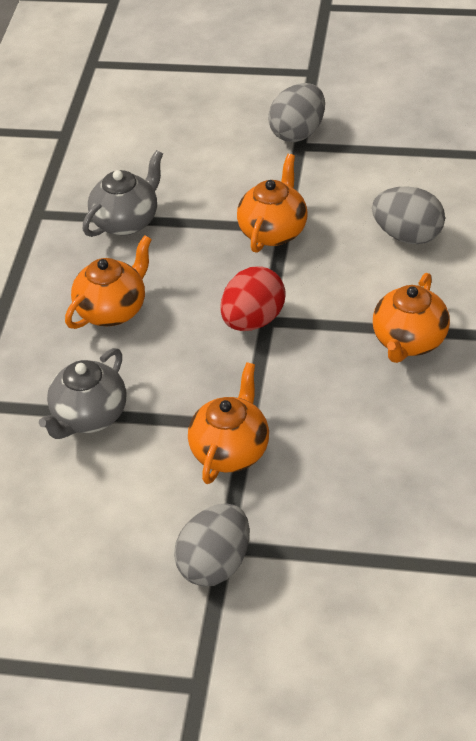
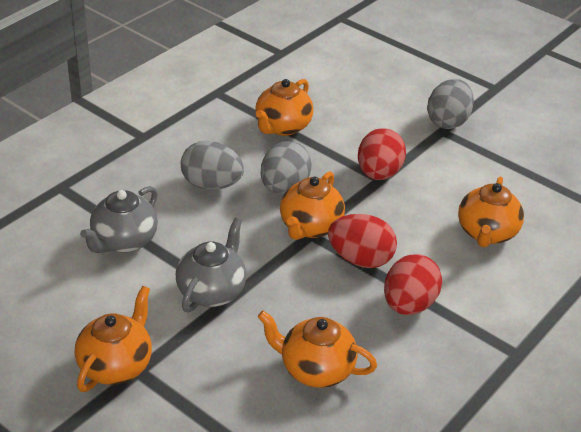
orange teapot: 4 -> 5
red egg: 1 -> 3

